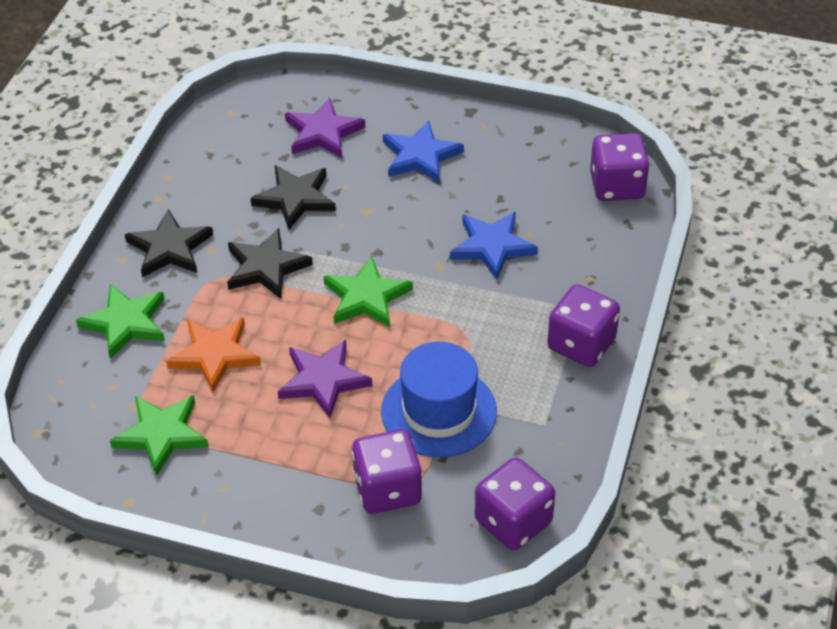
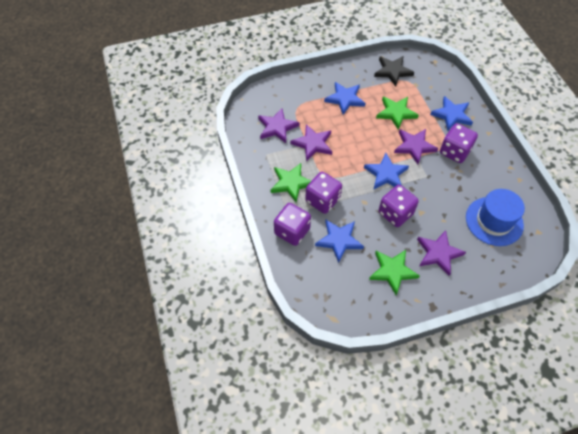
black star: 3 -> 1
blue star: 2 -> 4
orange star: 1 -> 0
purple star: 2 -> 4

